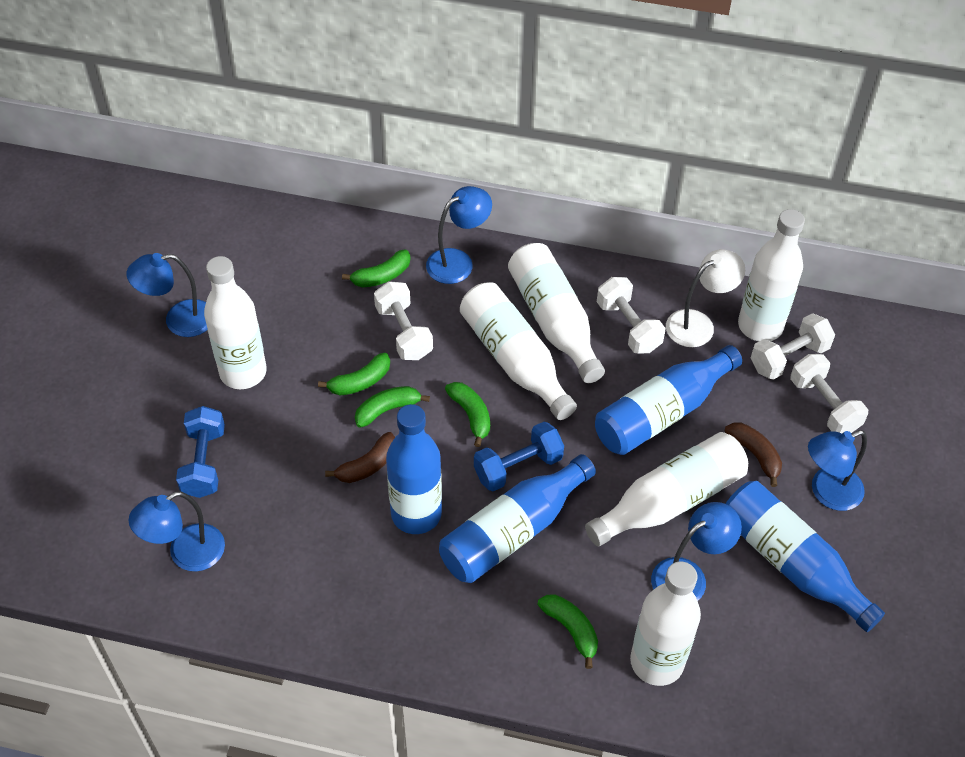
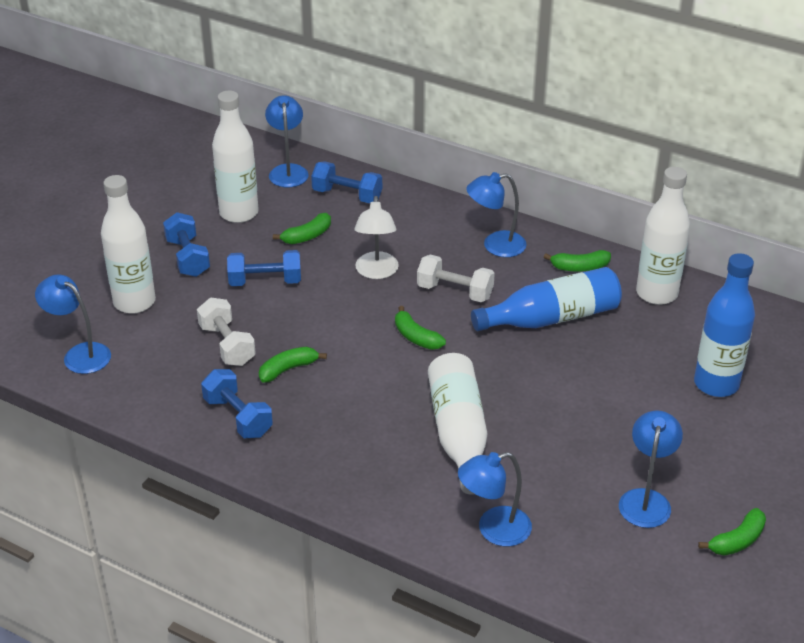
blue bottle: 4 -> 2
blue dumbbell: 2 -> 4
brown banana: 2 -> 0
white bottle: 6 -> 4
white dumbbell: 4 -> 2

